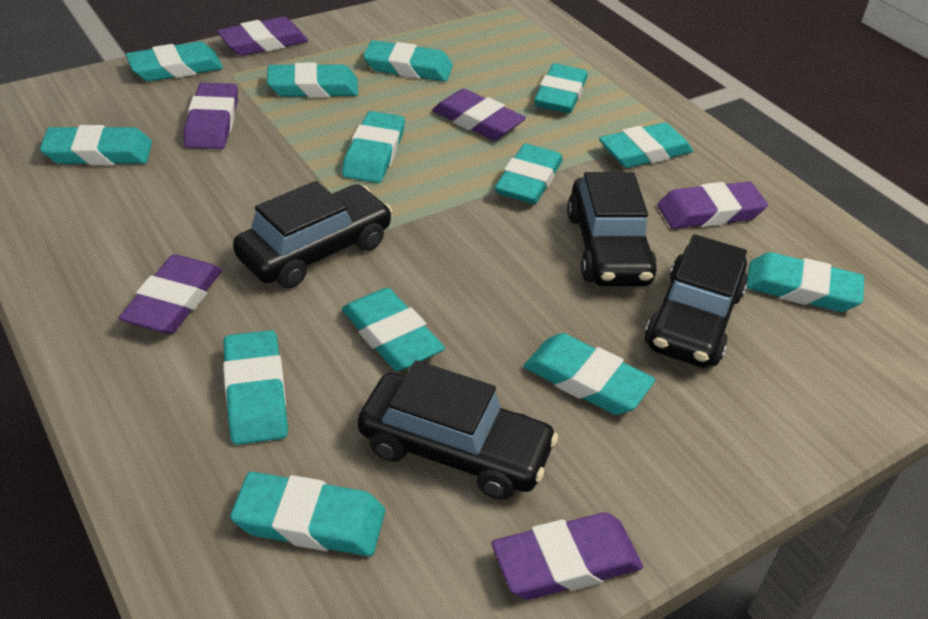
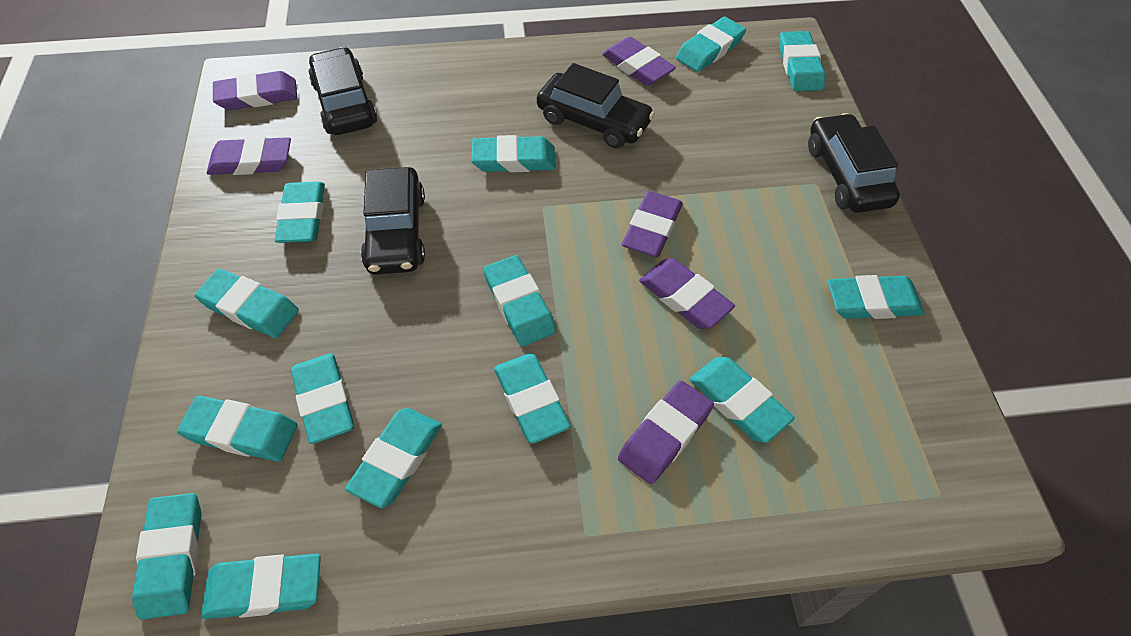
turquoise eraser: 13 -> 14

